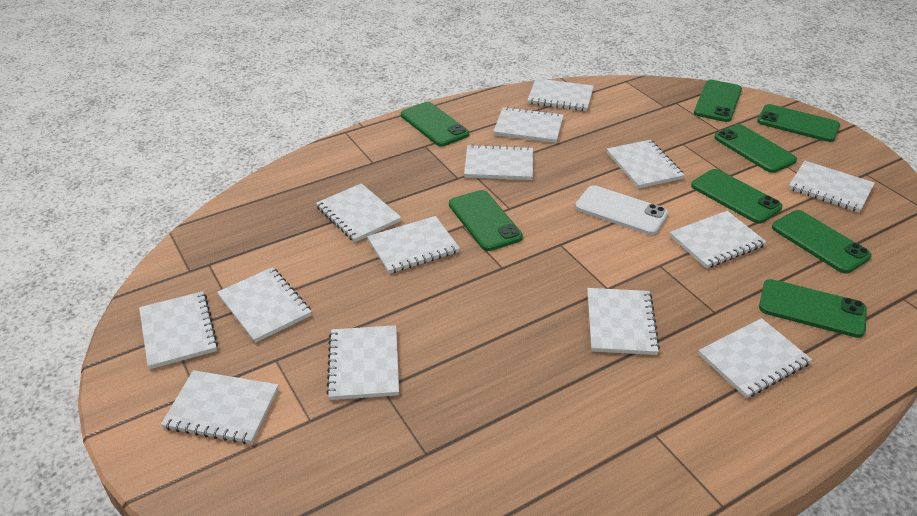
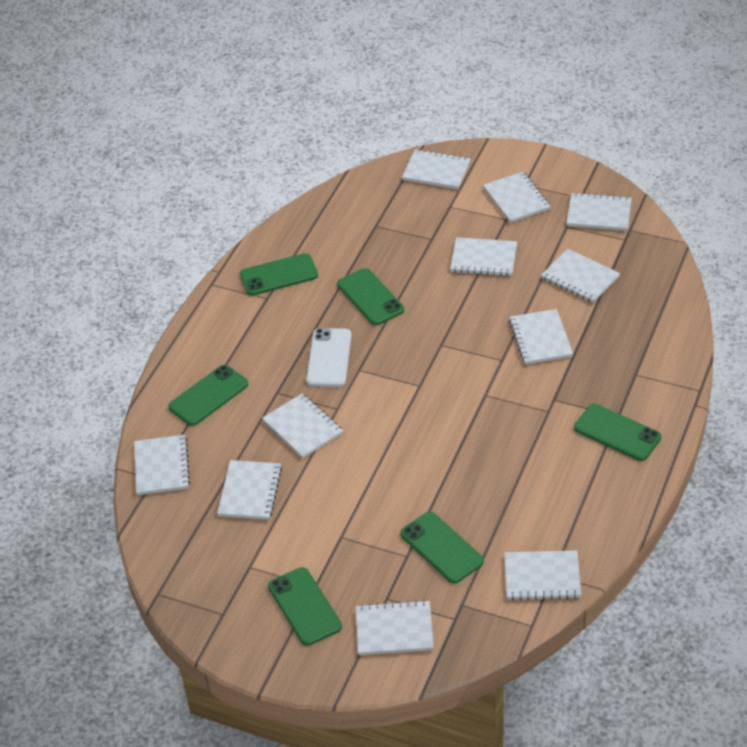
green phone: 8 -> 6
white notebook: 14 -> 11

